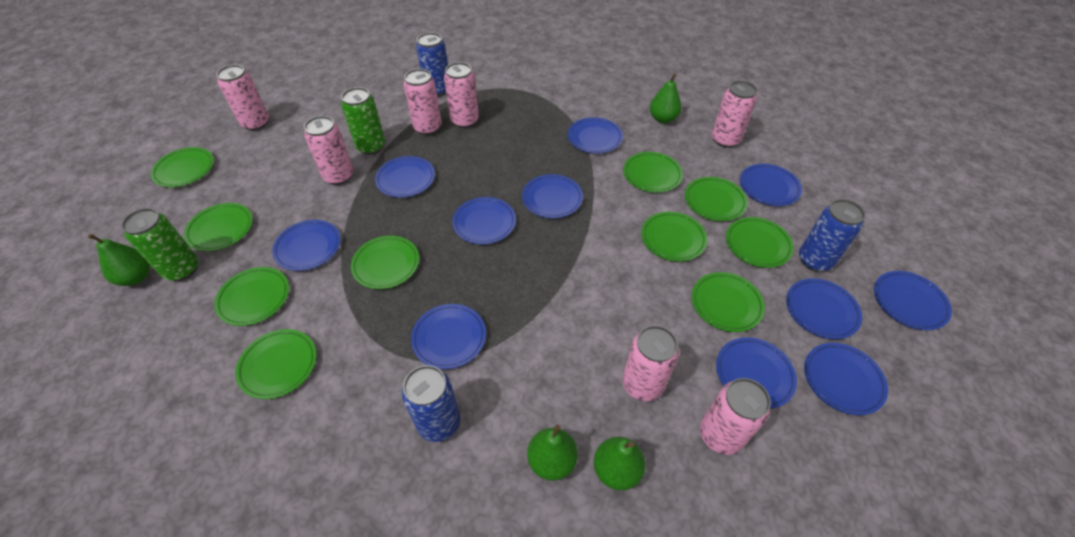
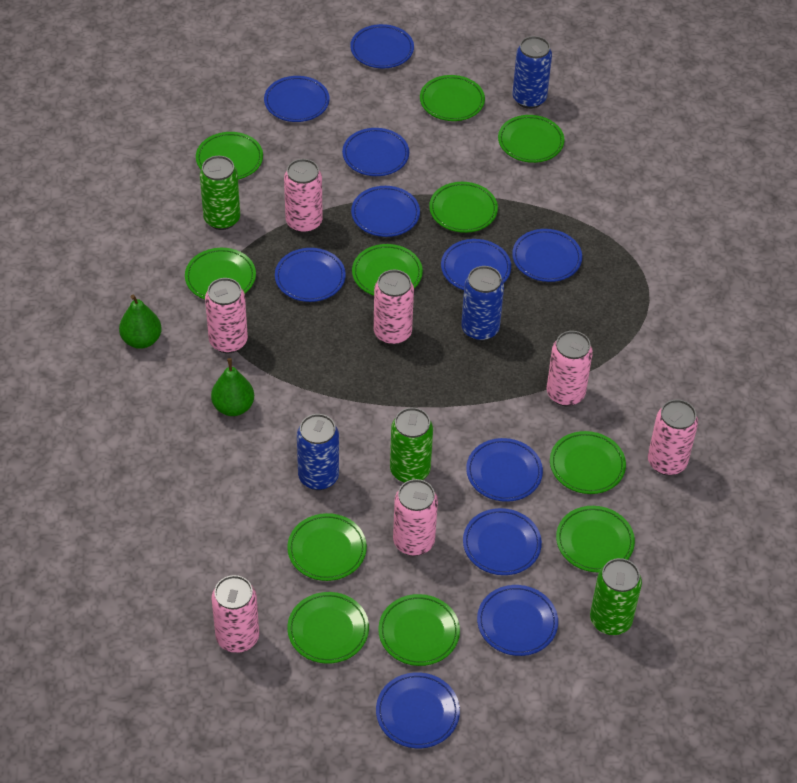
green can: 2 -> 3
green pear: 4 -> 2
green plate: 10 -> 11

